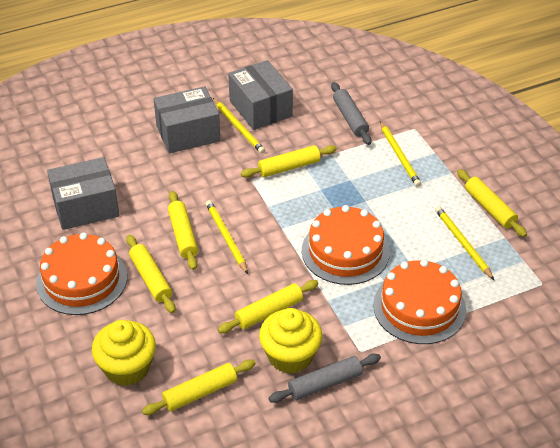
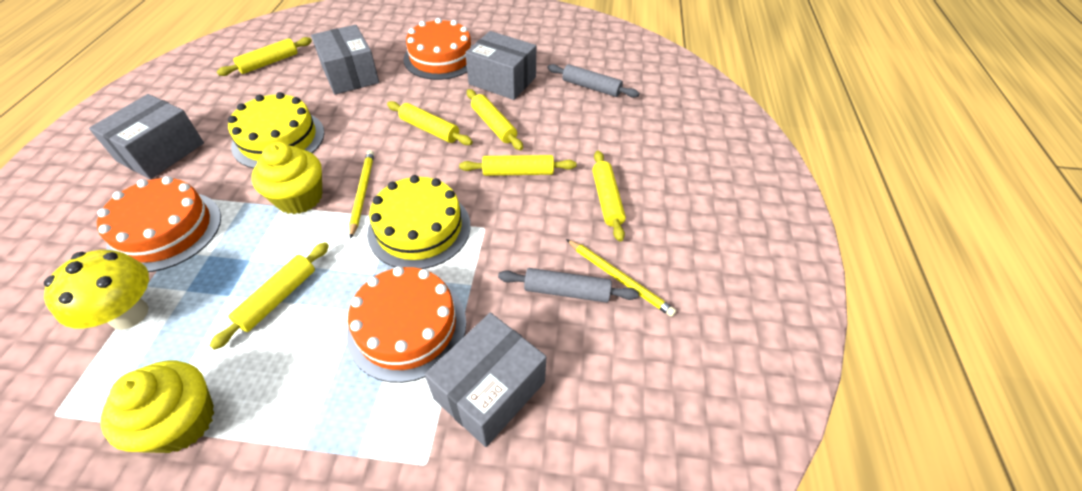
grey box: 3 -> 4
yellow cake: 0 -> 2
yellow mushroom: 0 -> 1
yellow pencil: 4 -> 2

